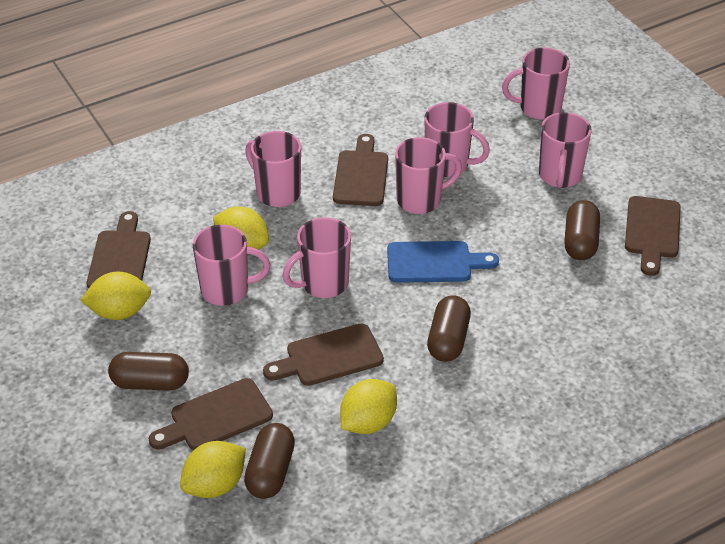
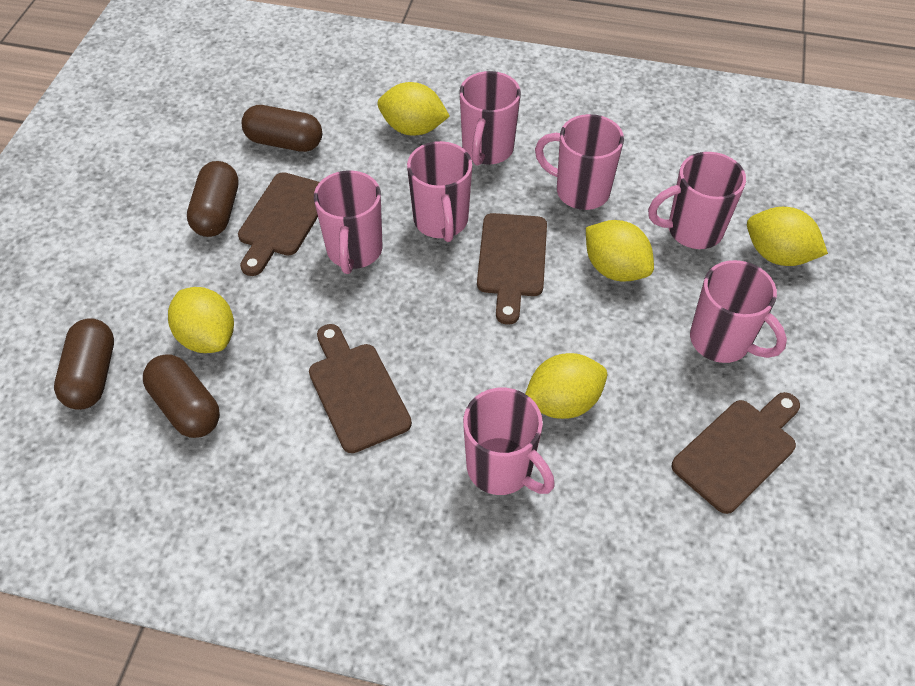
blue cutting board: 1 -> 0
brown cutting board: 5 -> 4
yellow lemon: 4 -> 5

